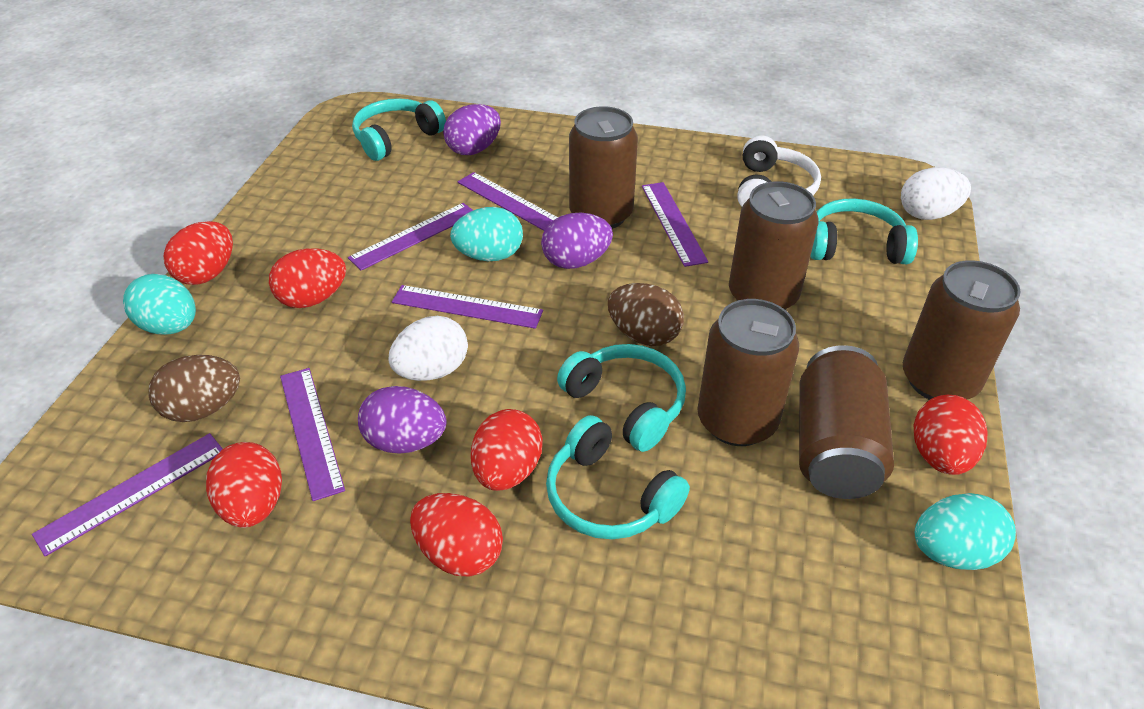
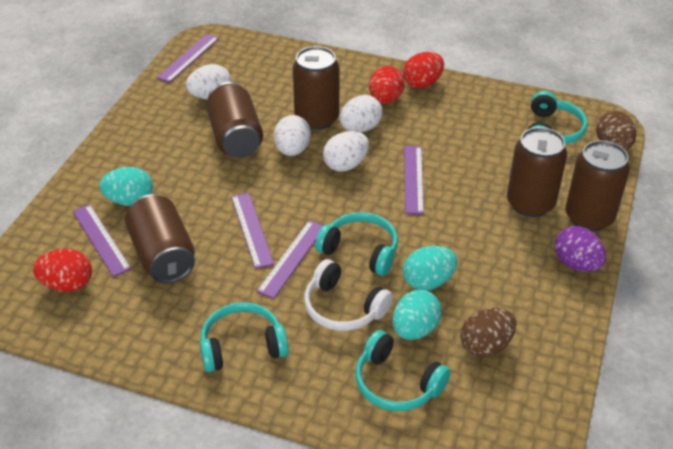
purple egg: 3 -> 1
purple ruler: 6 -> 5
red egg: 6 -> 3
white egg: 2 -> 4

